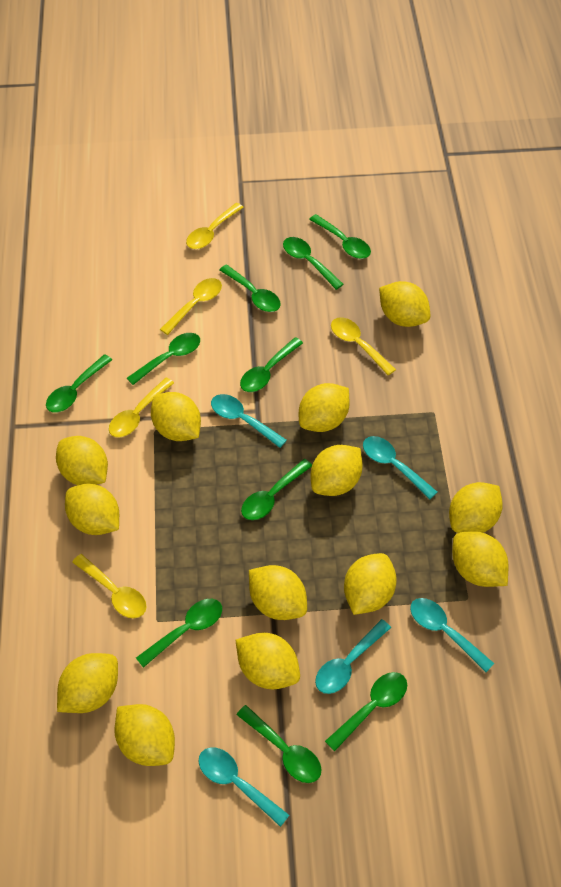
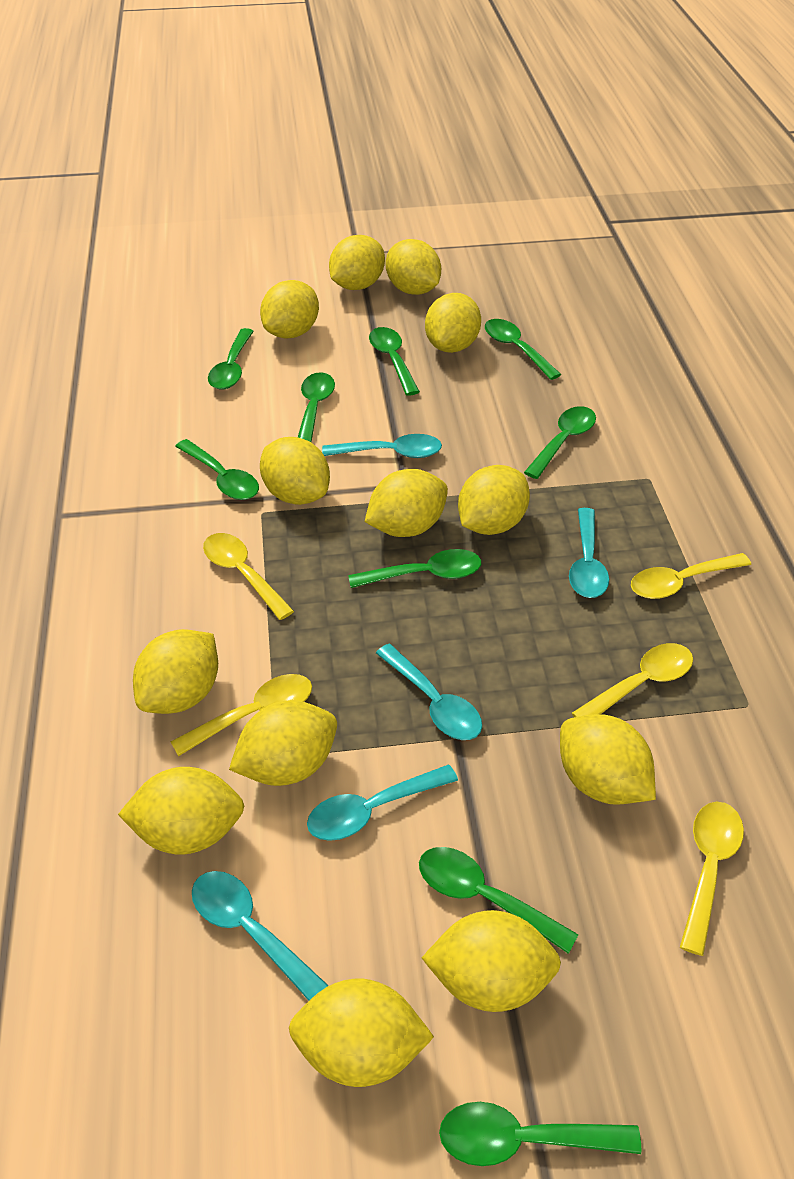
green spoon: 10 -> 9

